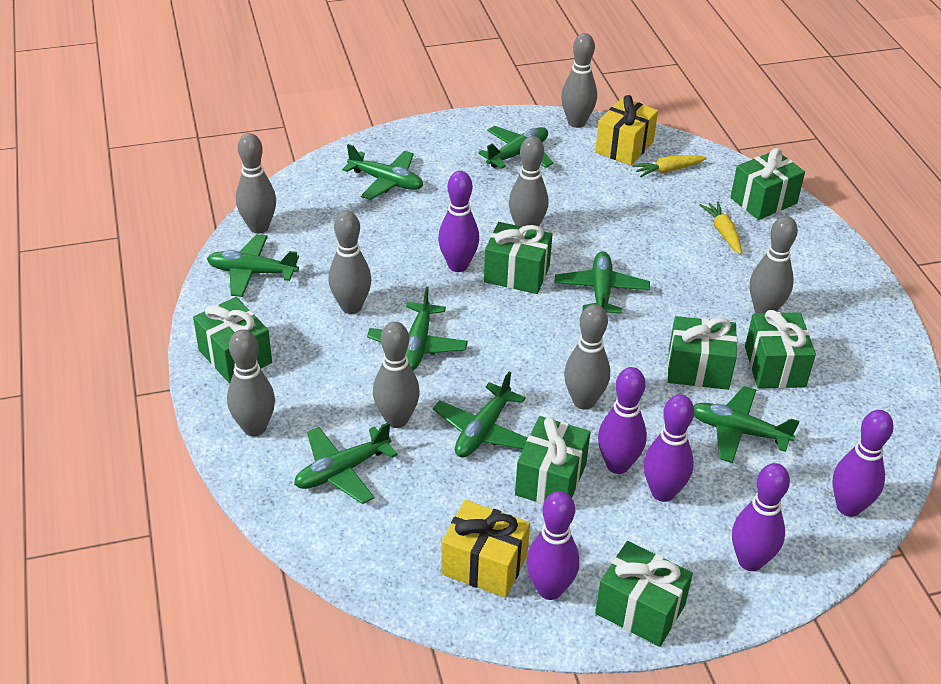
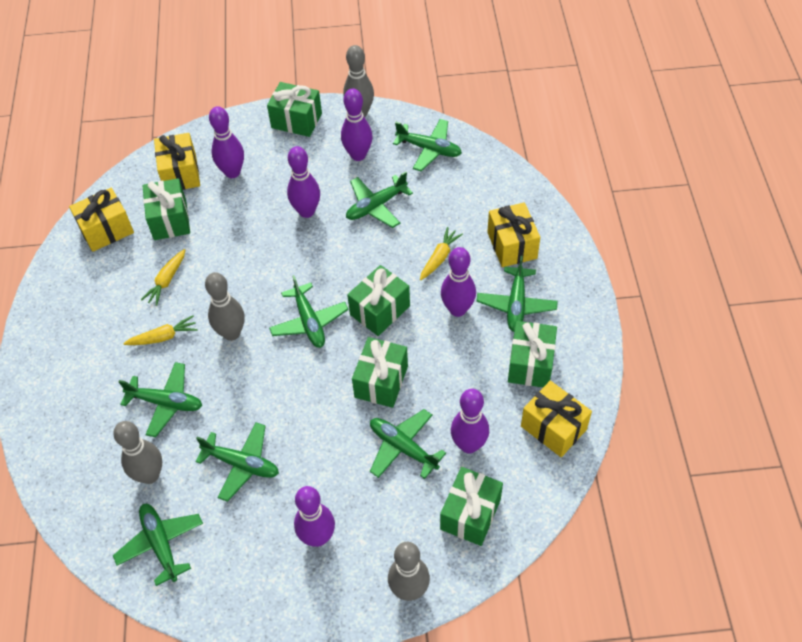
green gift: 7 -> 6
grey bowling pin: 8 -> 4
yellow carrot: 2 -> 3
yellow gift: 2 -> 4

